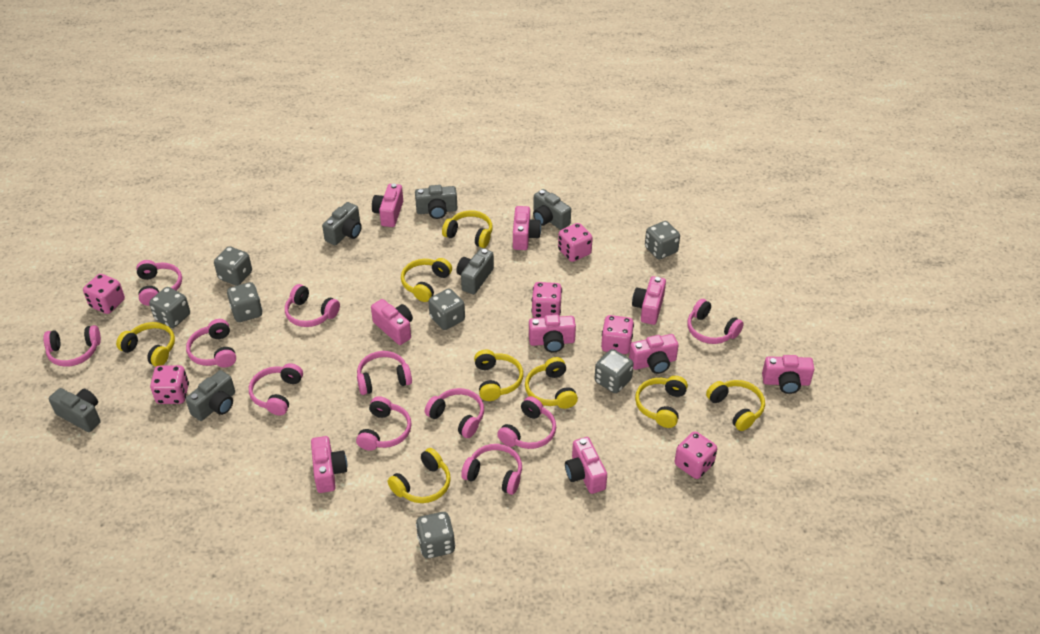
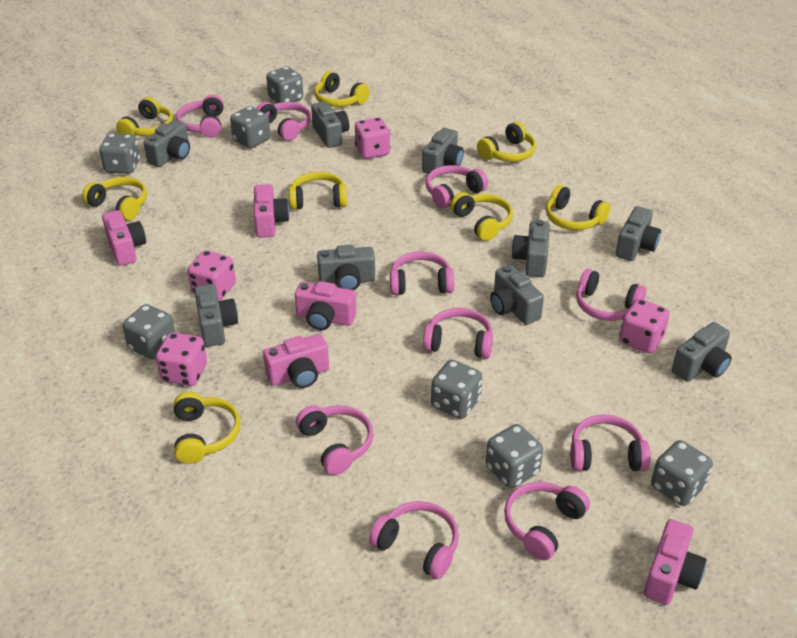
grey camera: 6 -> 9
pink camera: 9 -> 5
pink dice: 6 -> 4
pink headphones: 11 -> 10

